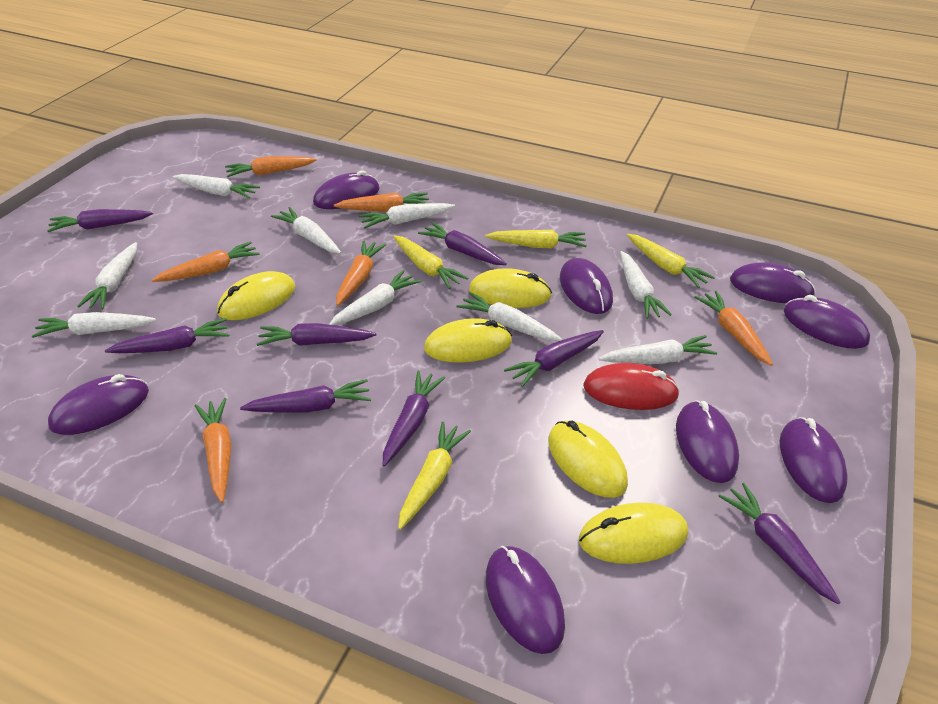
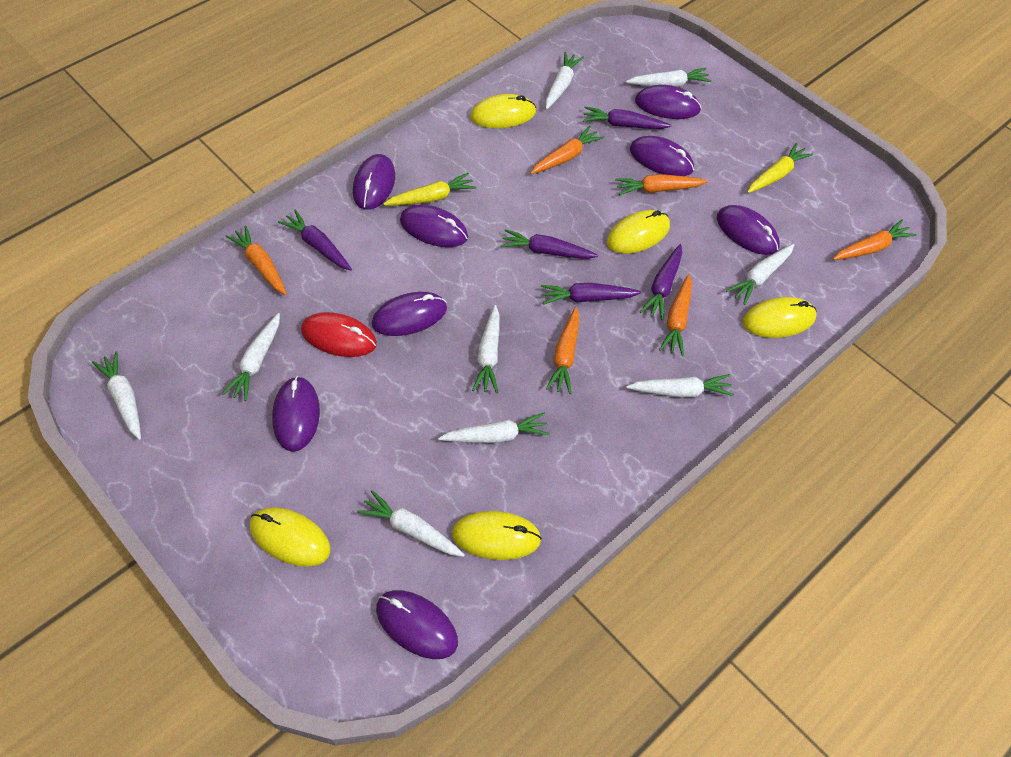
purple carrot: 8 -> 5
yellow carrot: 4 -> 2

